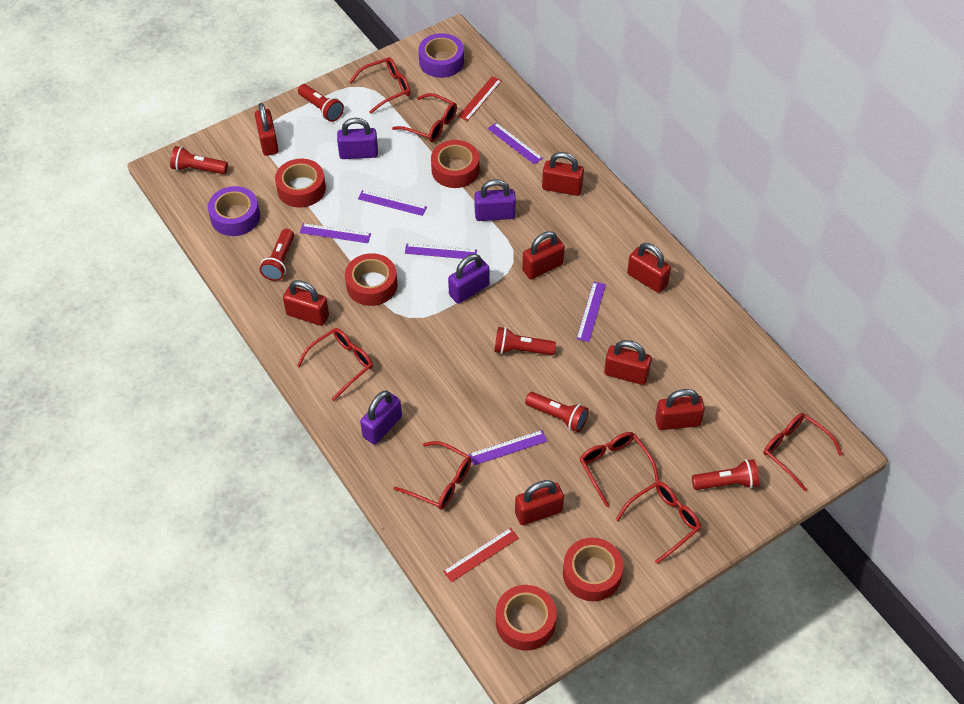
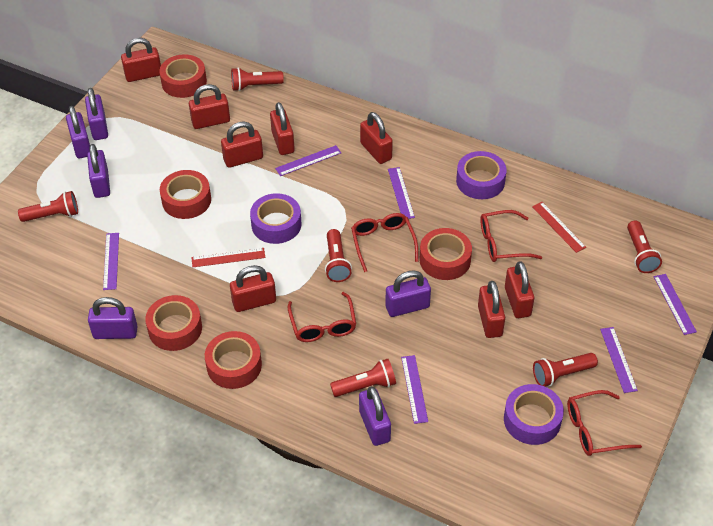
purple padlock: 4 -> 6
purple tape: 2 -> 3
red glasses: 7 -> 4

